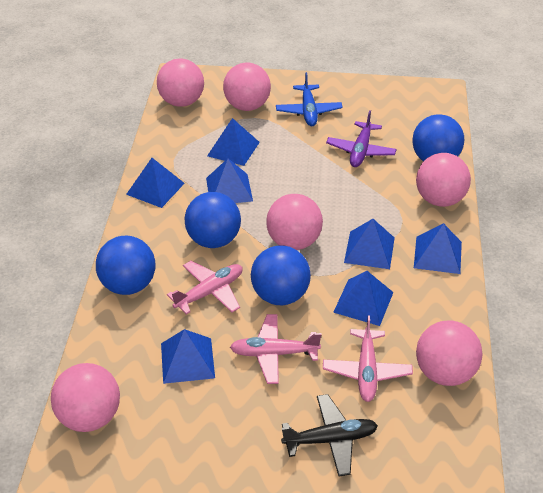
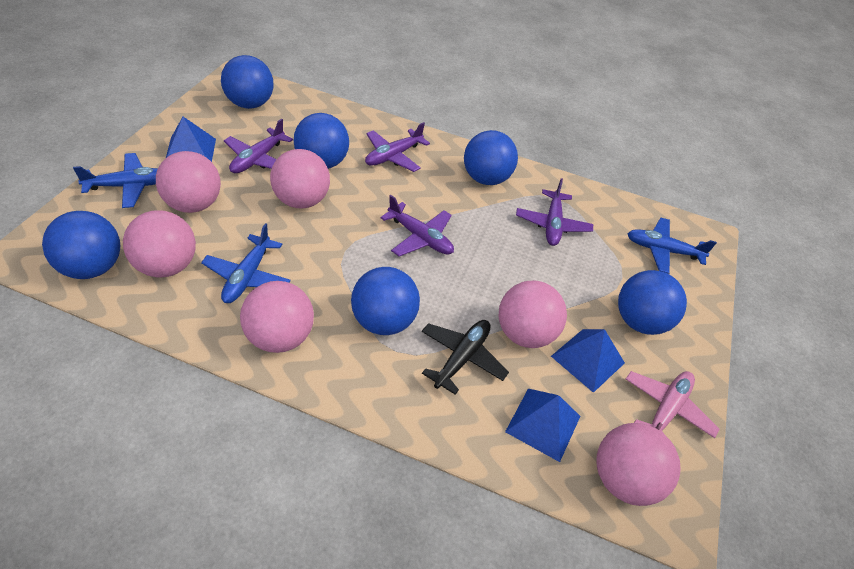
blue ball: 4 -> 6
blue plane: 1 -> 3
blue pyramid: 7 -> 3
pink plane: 3 -> 1
purple plane: 1 -> 4

